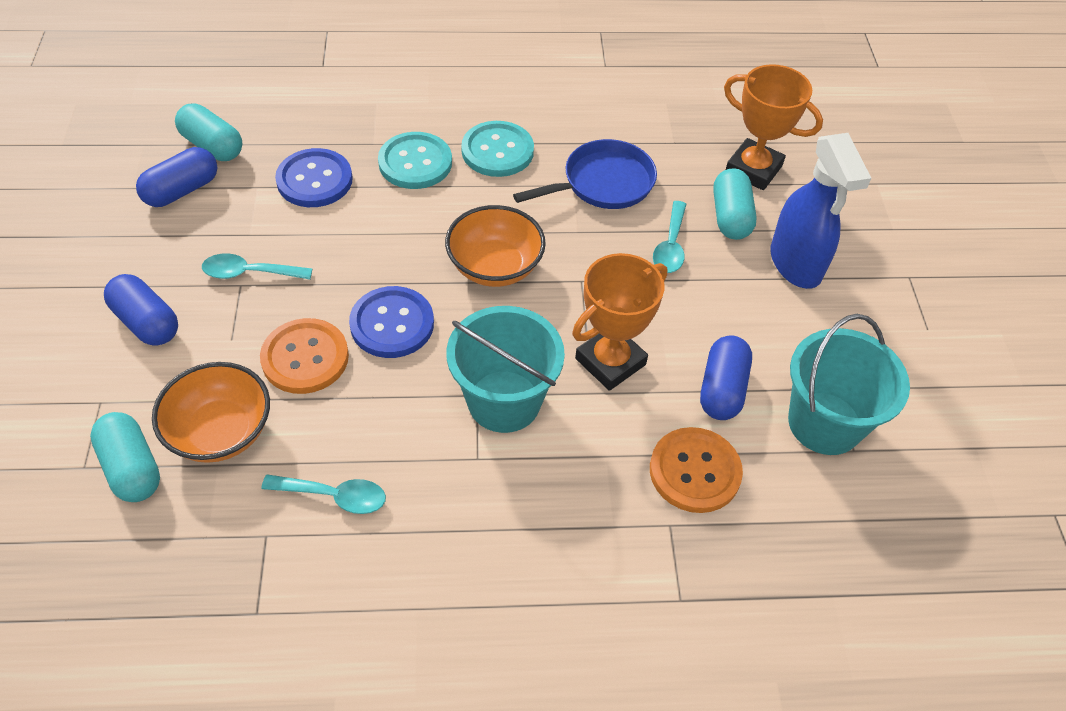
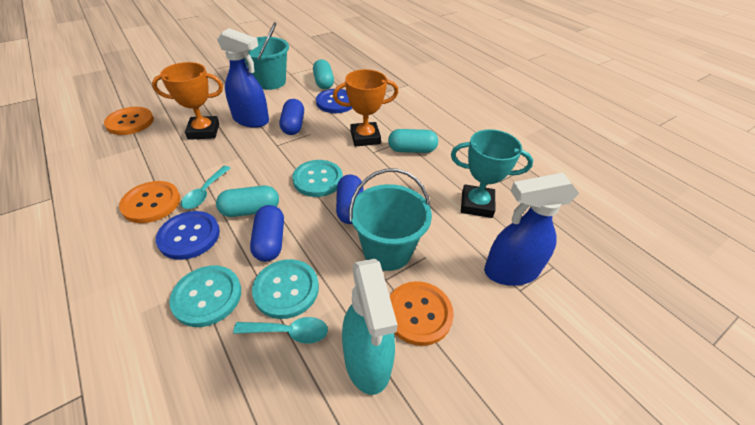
blue pan: 1 -> 0
blue spray bottle: 1 -> 2
orange bowl: 2 -> 0
orange button: 2 -> 3
turquoise button: 2 -> 3
turquoise spoon: 3 -> 2
turquoise spray bottle: 0 -> 1
turquoise trophy: 0 -> 1

